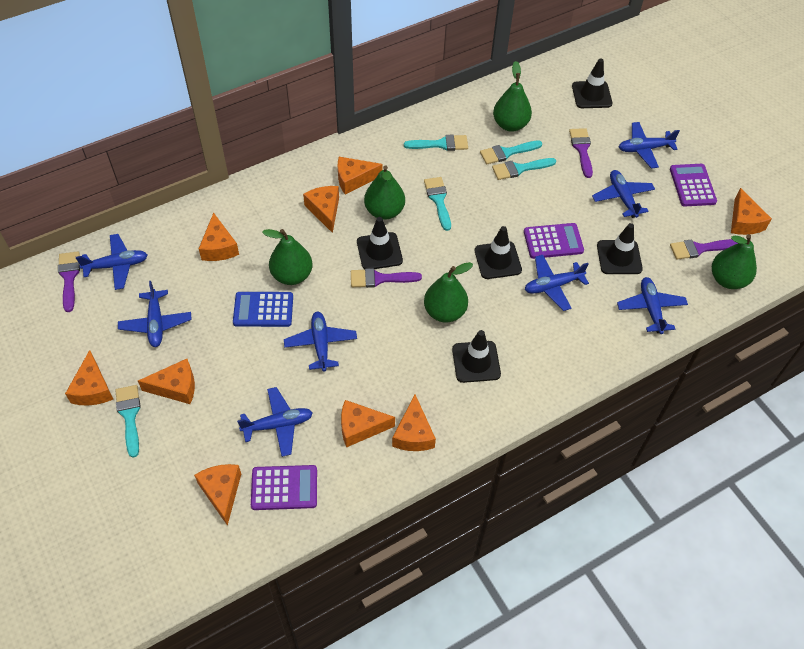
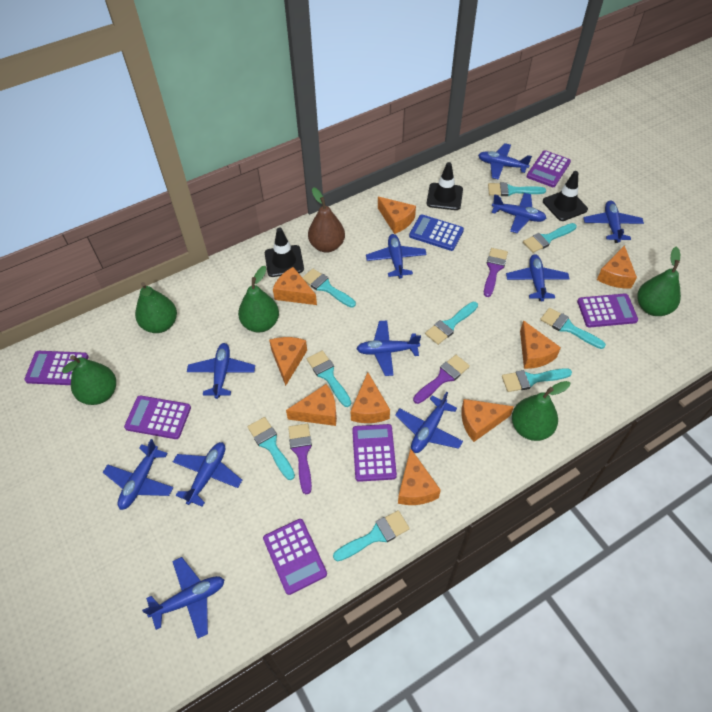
black traffic cone: 5 -> 3
blue plane: 8 -> 11
brown pear: 0 -> 1
purple brush: 4 -> 3
purple calculator: 3 -> 6
turquoise brush: 5 -> 9

